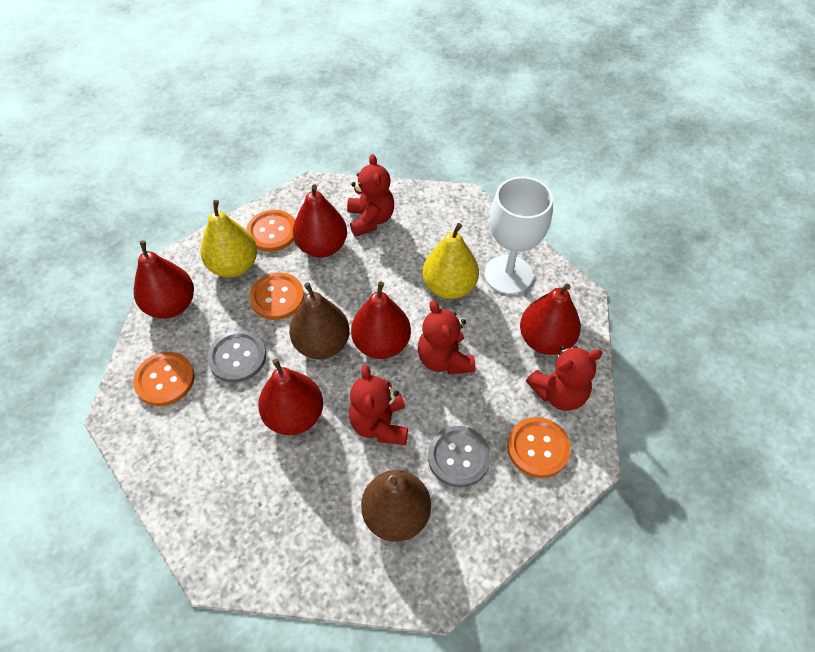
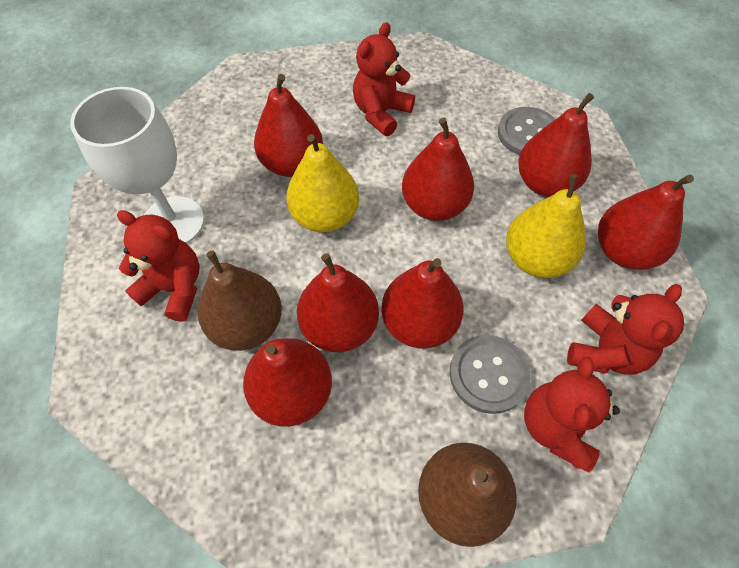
orange button: 4 -> 0
red pear: 5 -> 7

